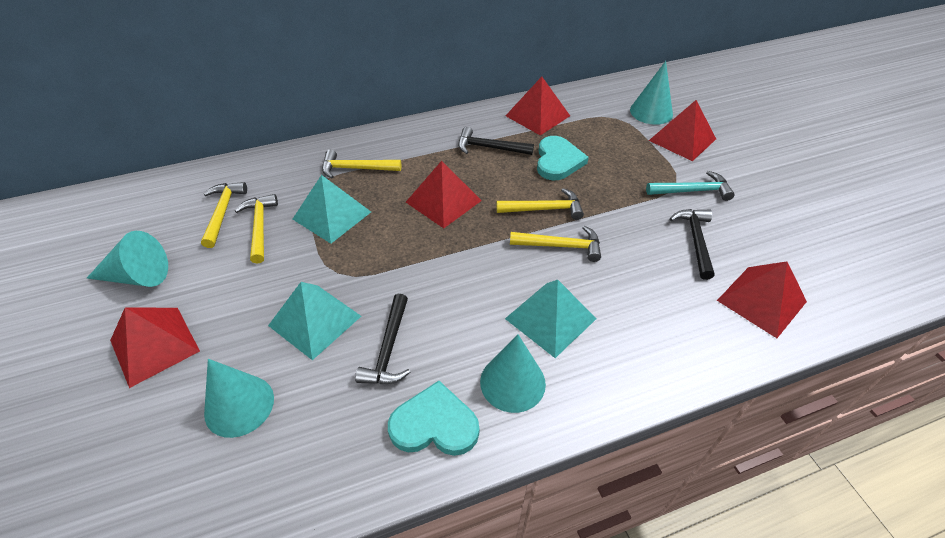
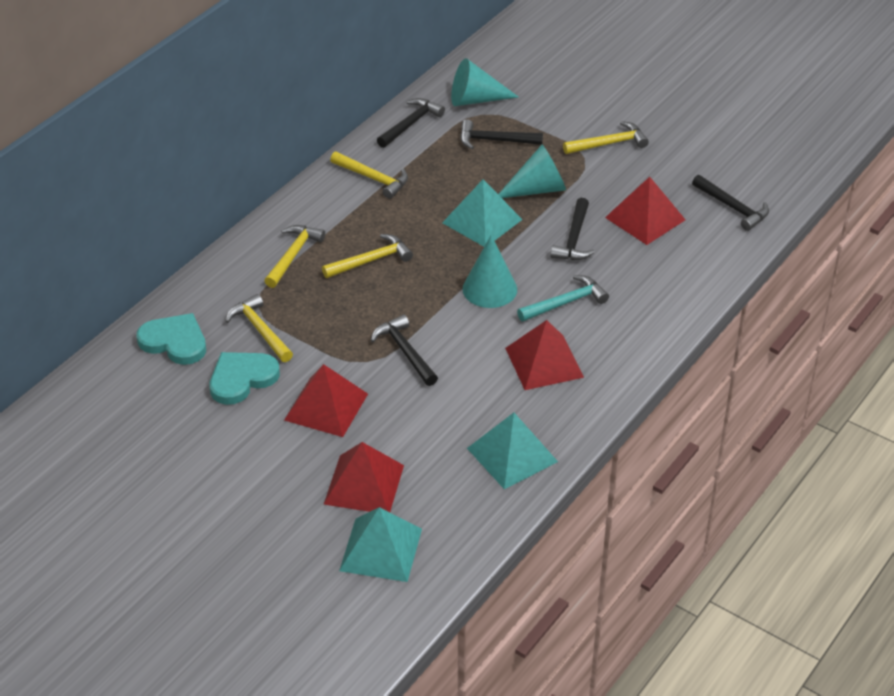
black hammer: 3 -> 5
red pyramid: 5 -> 4
turquoise cone: 4 -> 3

